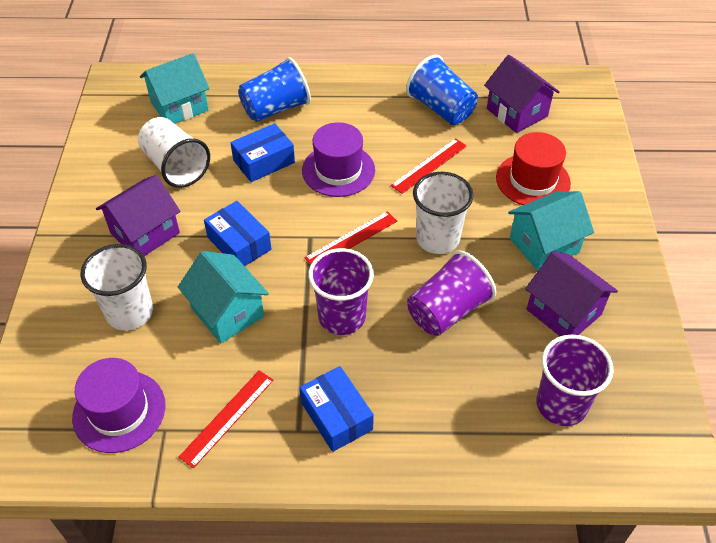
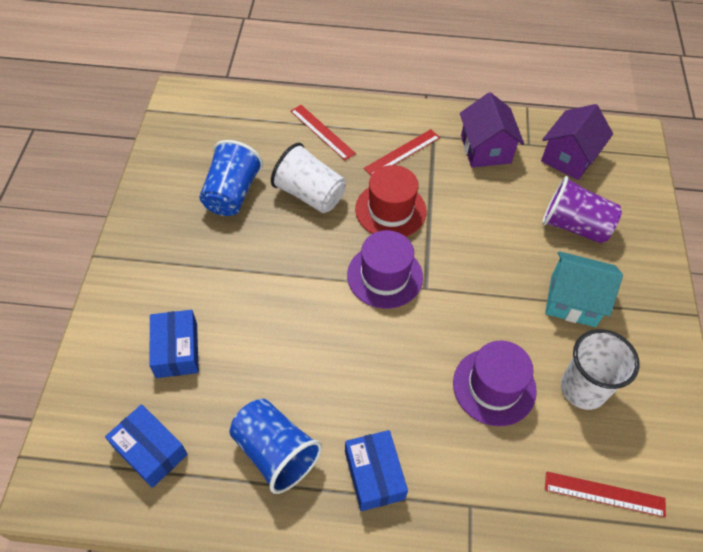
purple cup: 3 -> 1
purple house: 3 -> 2
turquoise house: 3 -> 1
white cup: 3 -> 2

